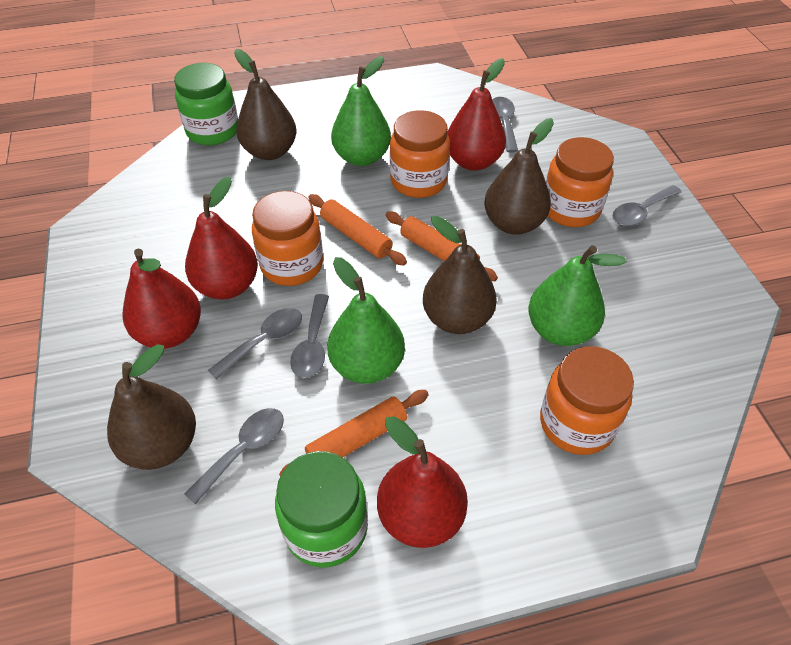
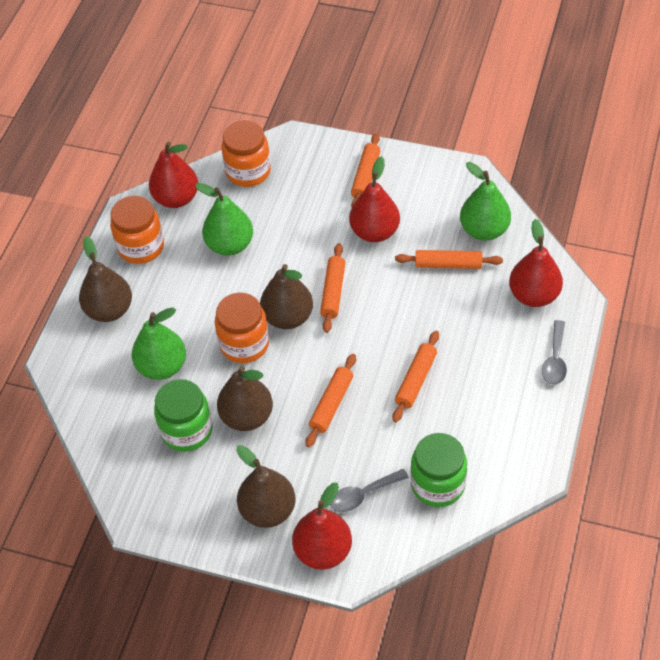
grey spoon: 5 -> 2
orange jar: 4 -> 3
orange rolling pin: 3 -> 5

